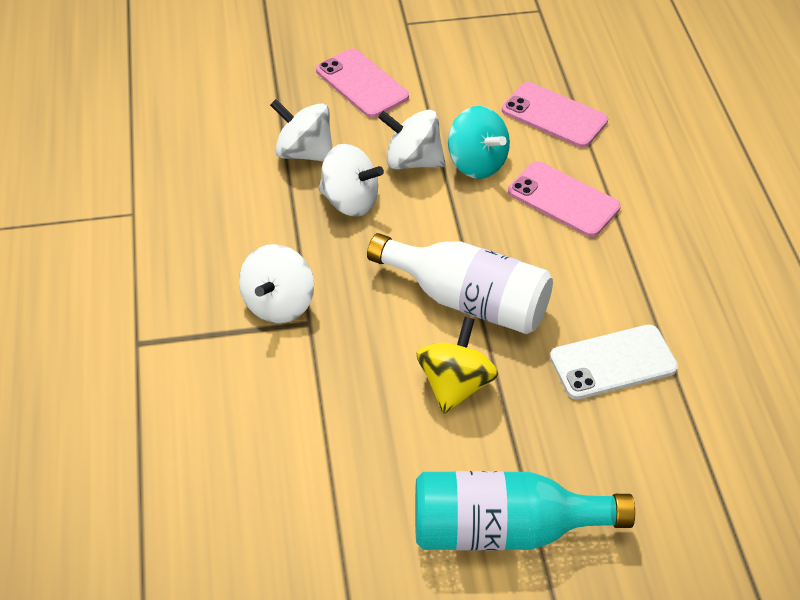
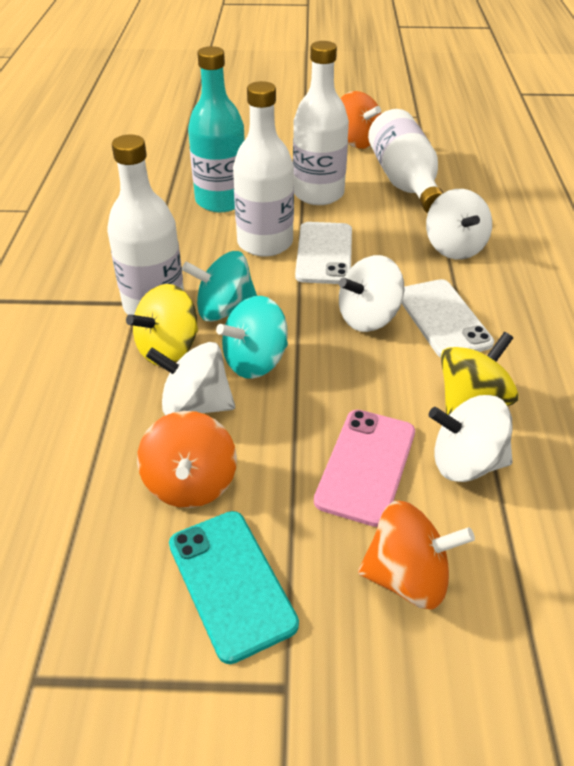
orange spinning top: 0 -> 3
pink phone: 3 -> 1
turquoise phone: 0 -> 1
turquoise spinning top: 1 -> 2
white bottle: 1 -> 4
white phone: 1 -> 2
yellow spinning top: 1 -> 2

